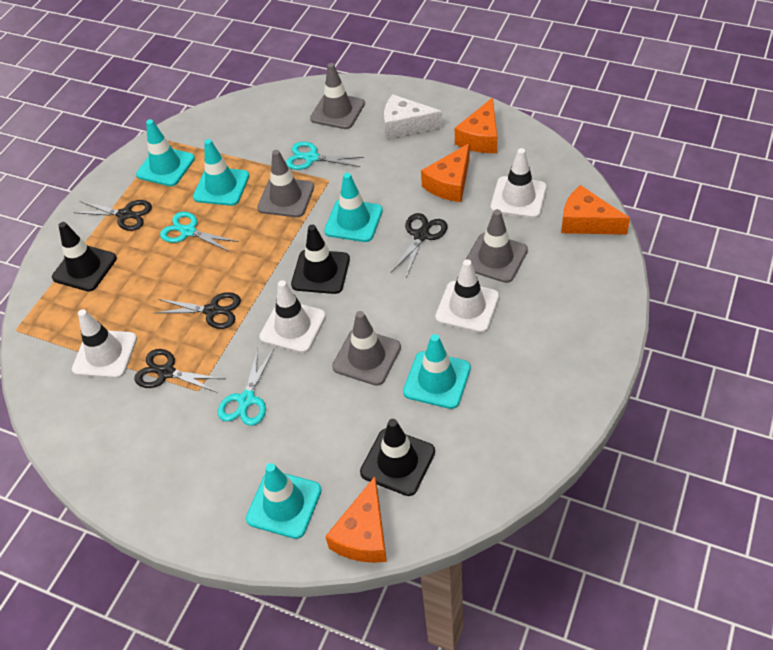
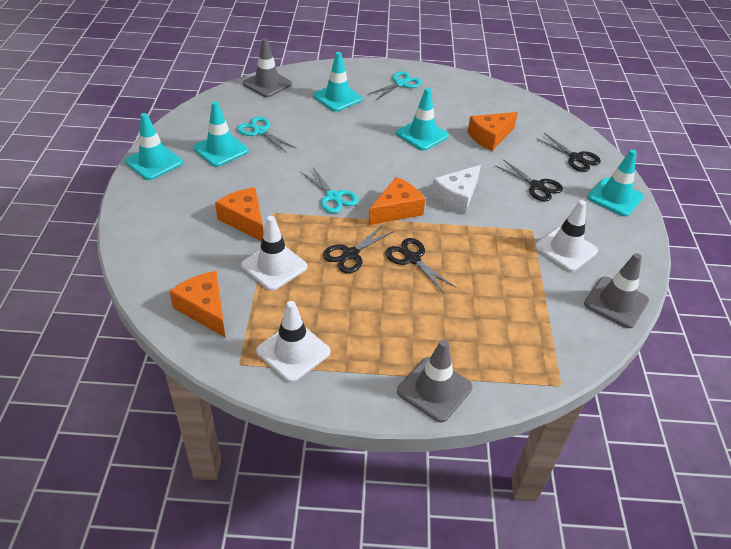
black traffic cone: 3 -> 0
grey traffic cone: 4 -> 3
white traffic cone: 4 -> 3

